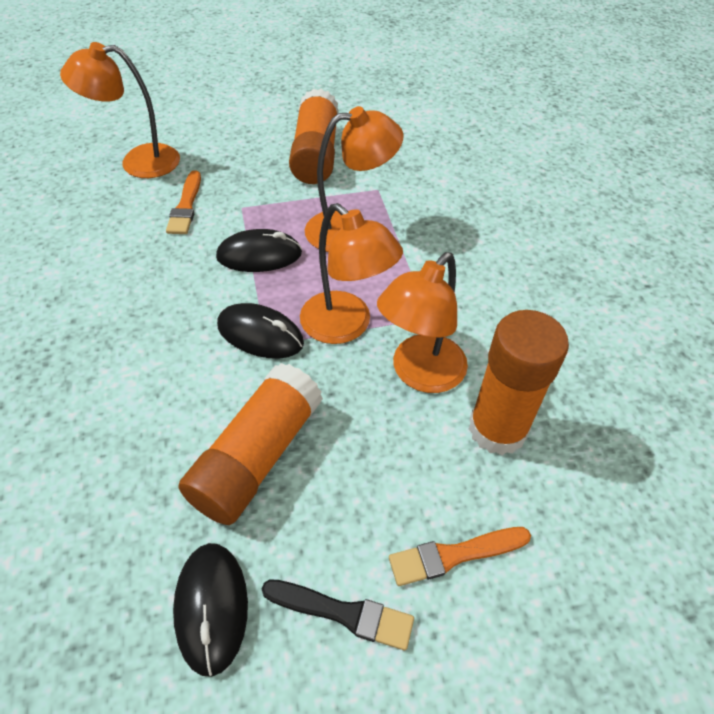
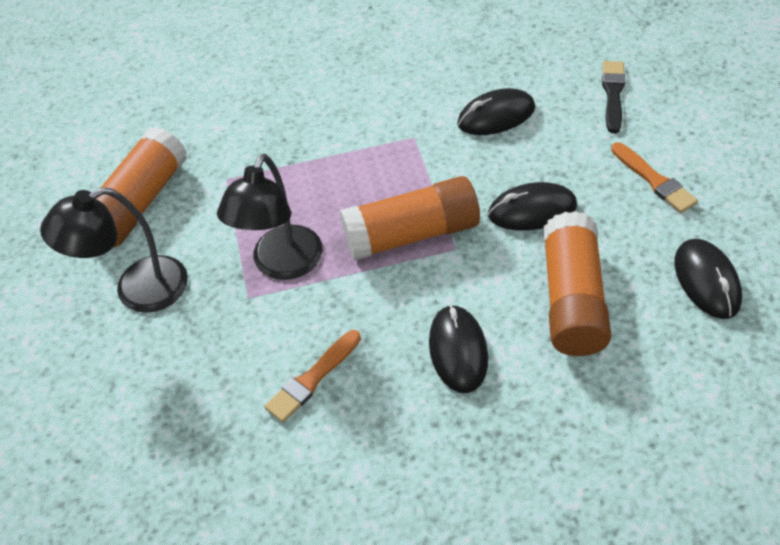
black lamp: 0 -> 2
black mouse: 3 -> 4
orange lamp: 4 -> 0

